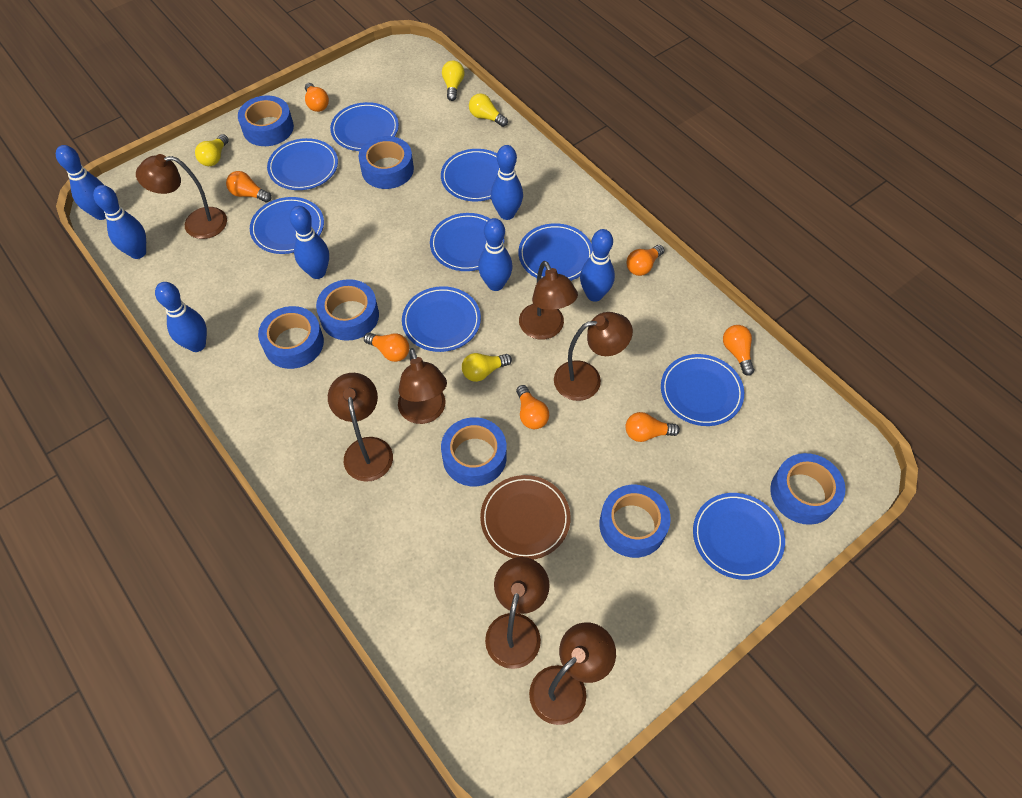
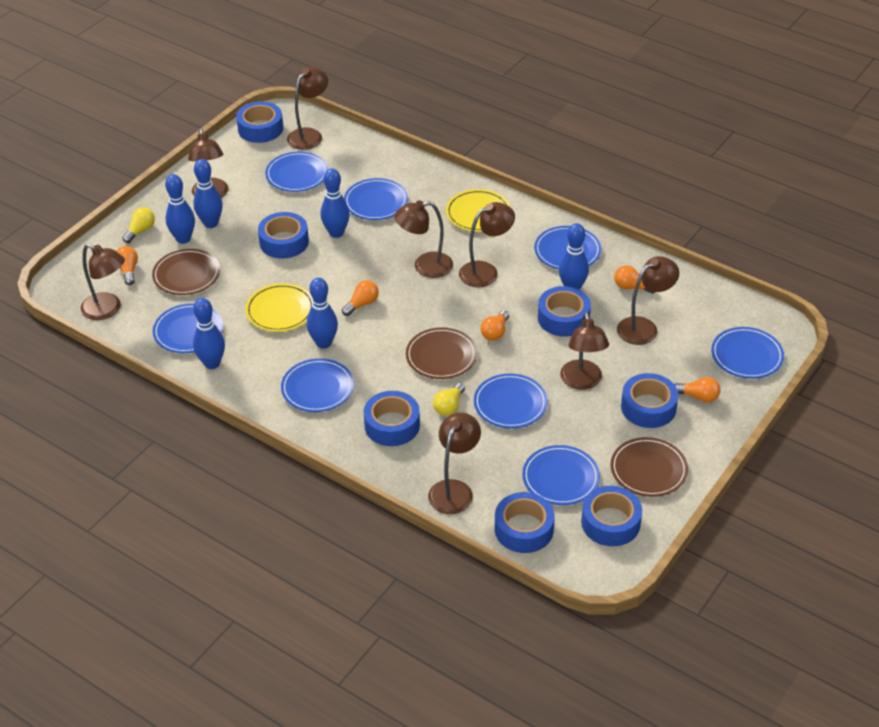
blue bowling pin: 7 -> 6
blue plate: 9 -> 8
brown lamp: 7 -> 8
brown plate: 1 -> 3
orange light bulb: 7 -> 5
yellow light bulb: 4 -> 2
yellow plate: 0 -> 2

